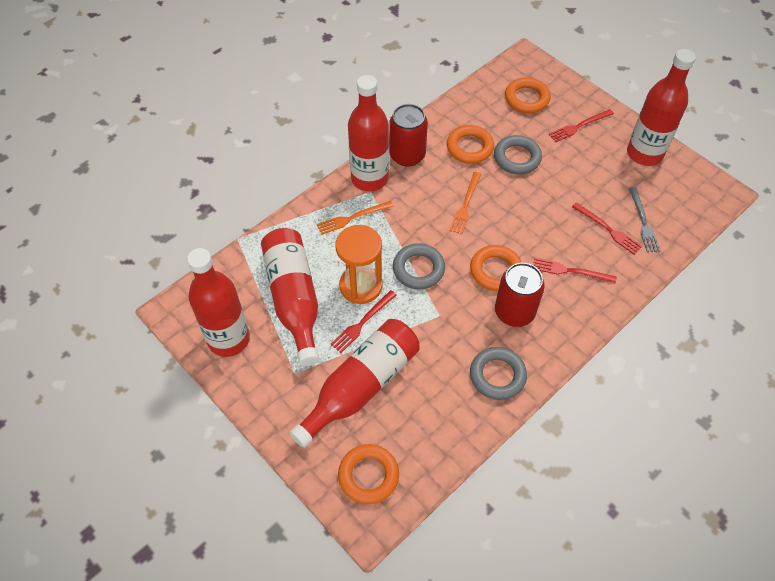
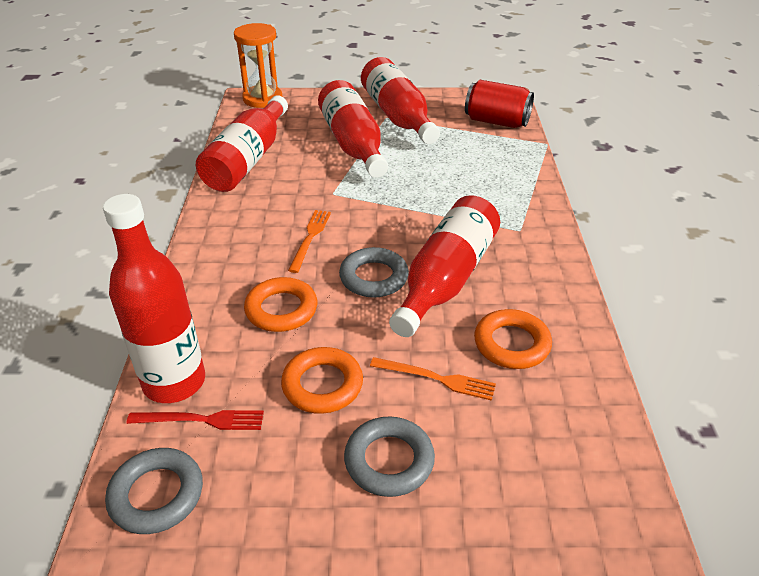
grey fork: 1 -> 0
orange ring: 4 -> 3
red can: 2 -> 1
red fork: 4 -> 1

